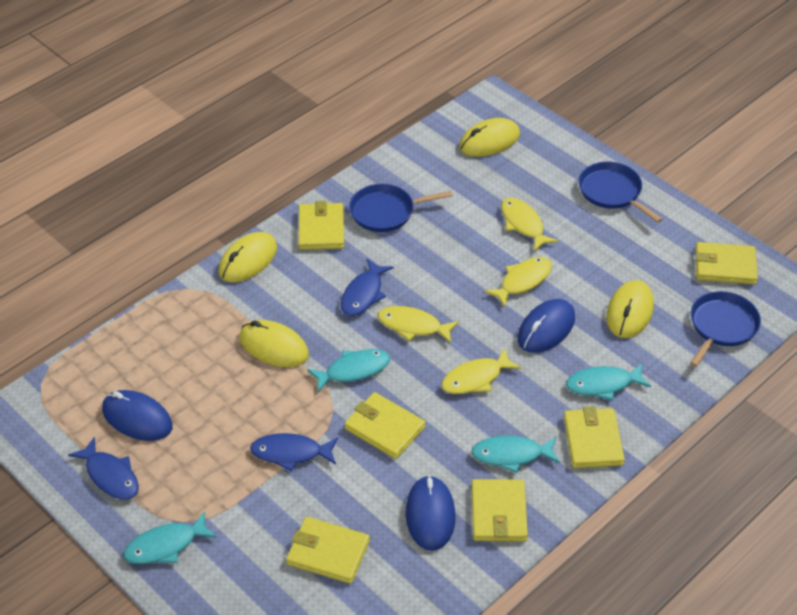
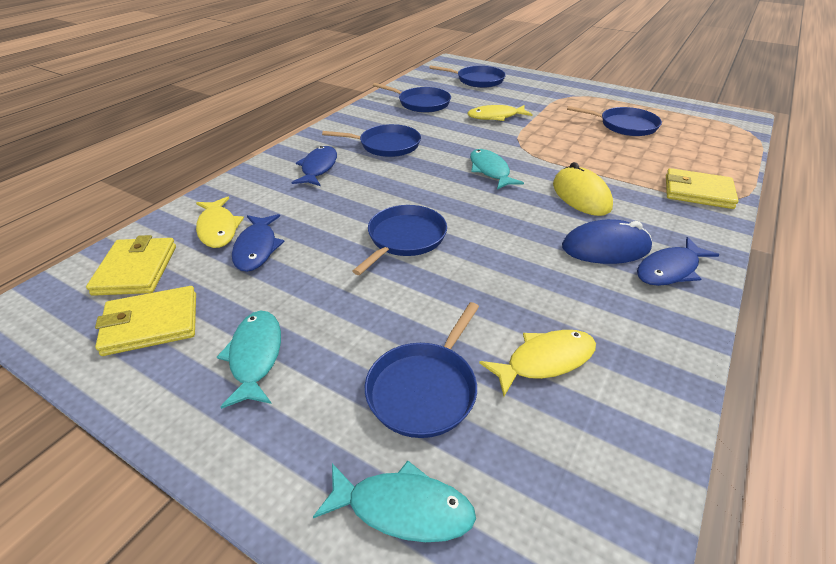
blue mouse: 3 -> 1
blue pan: 3 -> 6
turquoise fish: 4 -> 3
yellow fish: 4 -> 3
yellow mouse: 4 -> 1
yellow wallet: 6 -> 3

